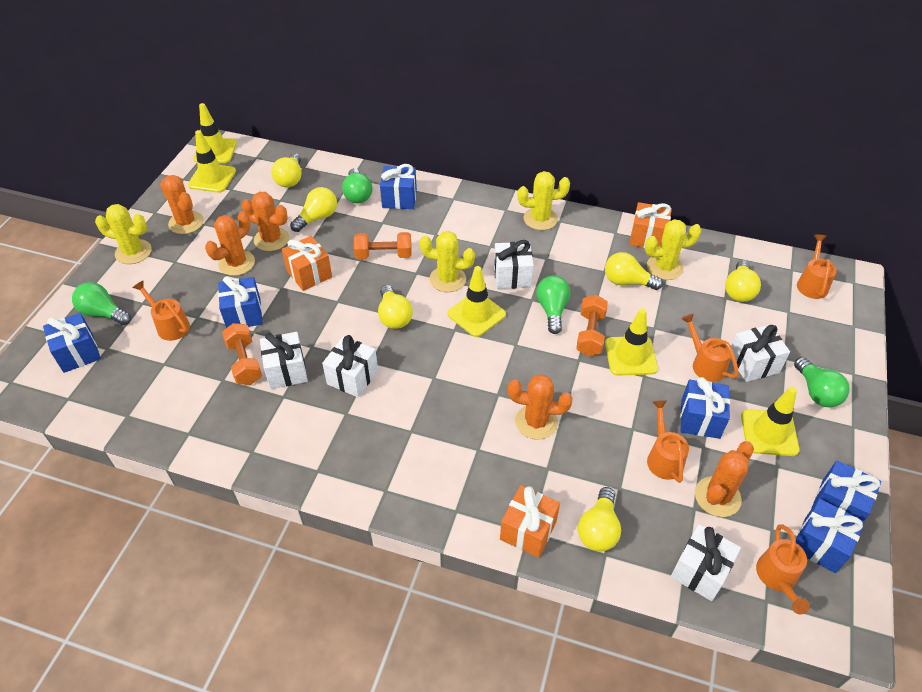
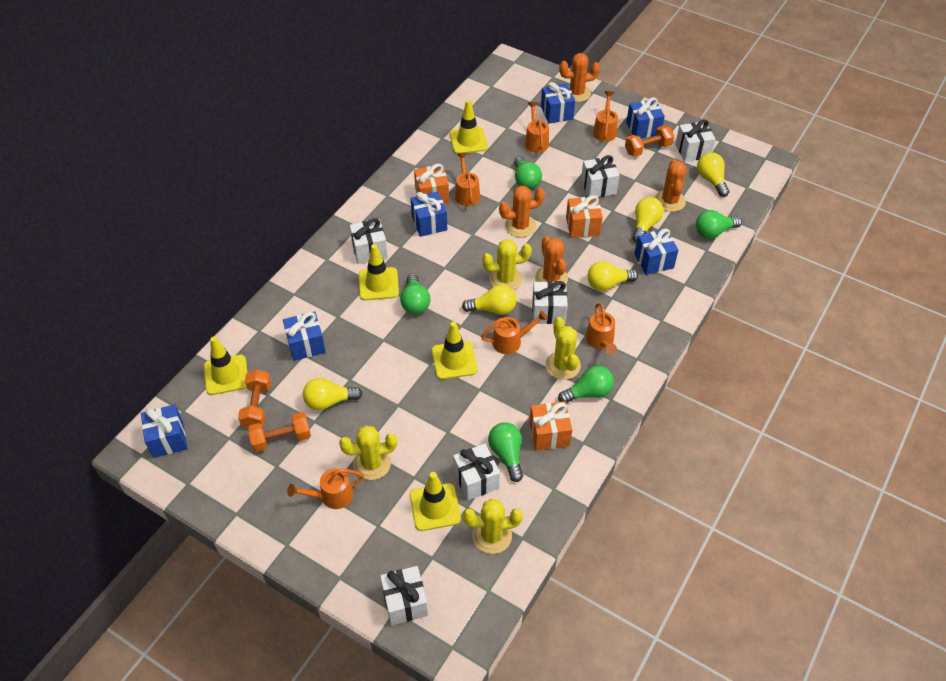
green light bulb: 4 -> 5
orange cactus: 5 -> 4
orange watering can: 5 -> 6
white gift: 5 -> 6
yellow light bulb: 6 -> 5

